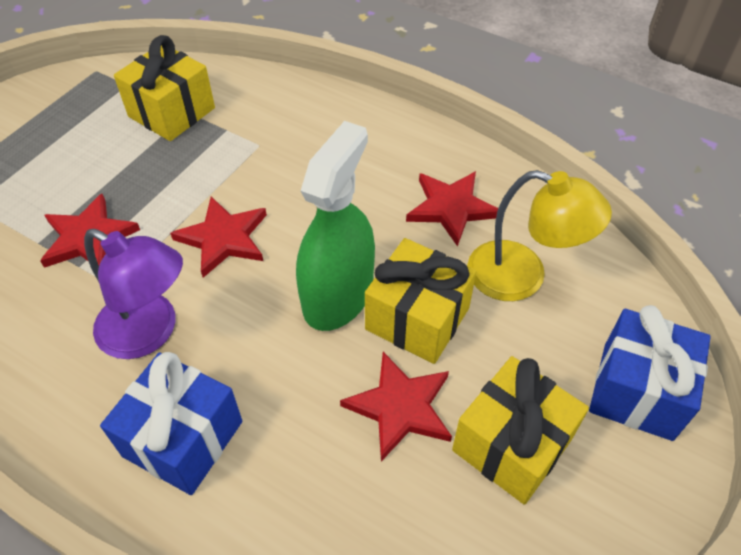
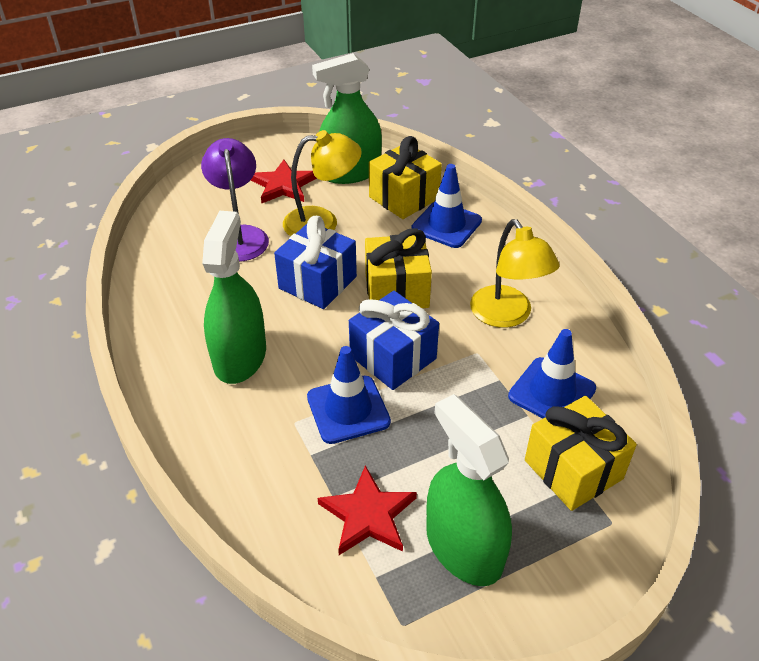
blue traffic cone: 0 -> 3
green spray bottle: 1 -> 3
red star: 4 -> 2
yellow lamp: 1 -> 2

